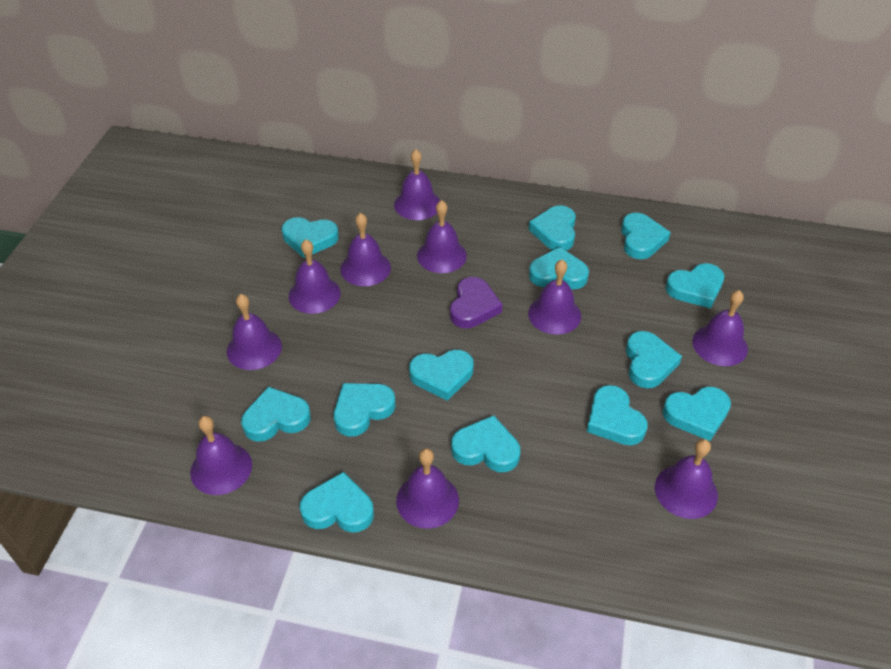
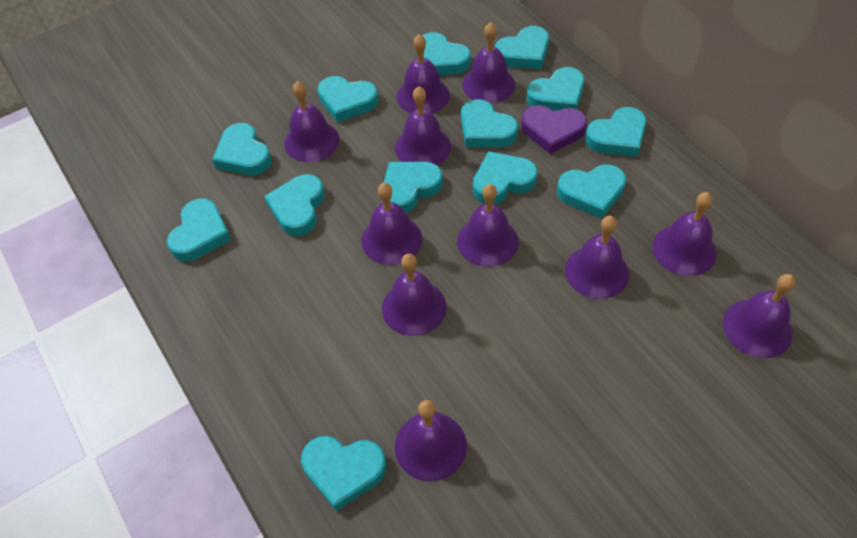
purple bell: 10 -> 11

